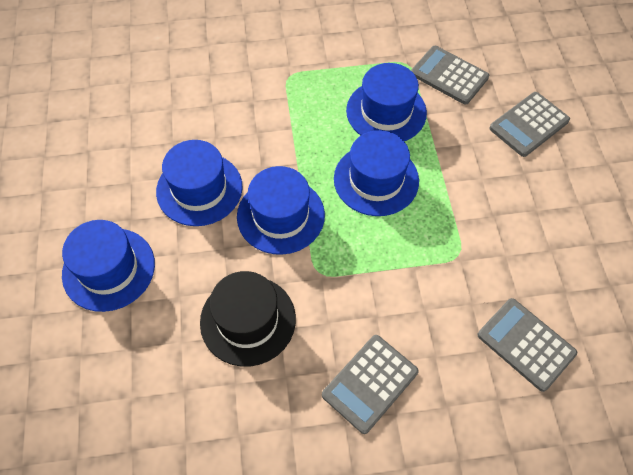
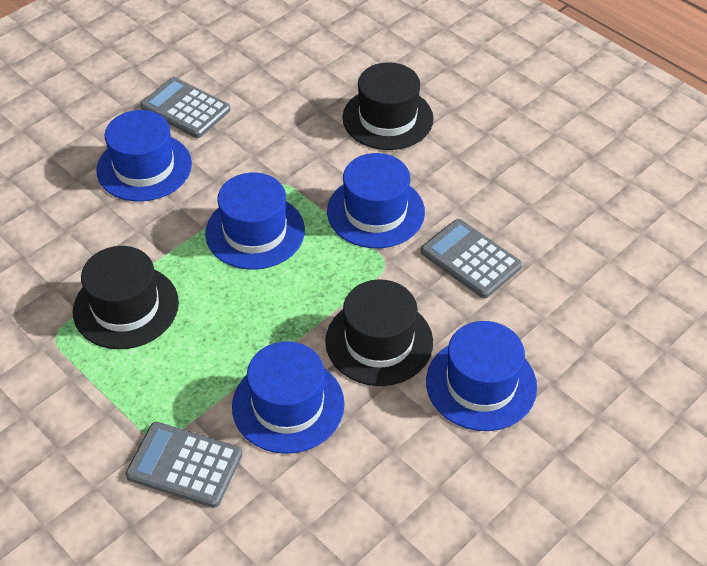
black hat: 1 -> 3
grey calculator: 4 -> 3

